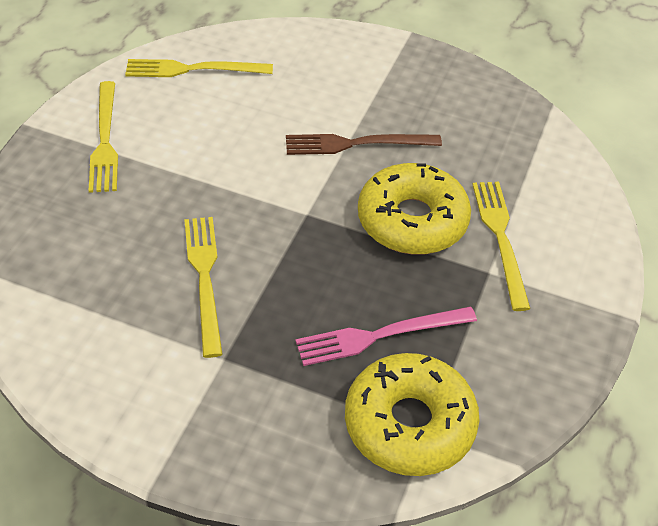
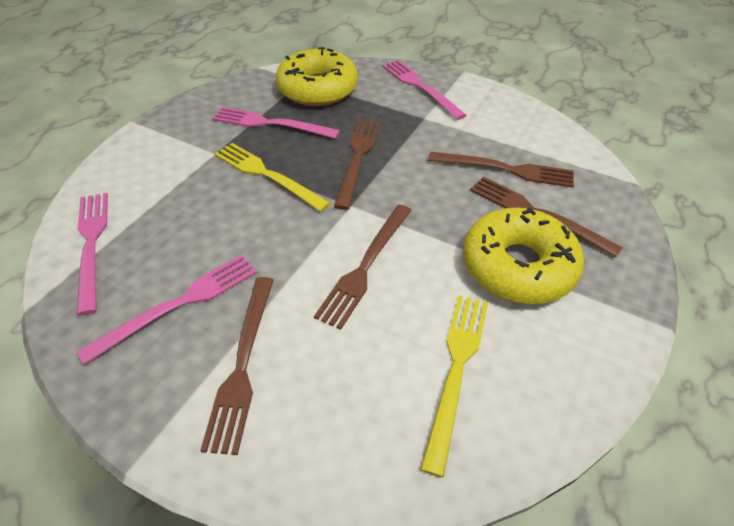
brown fork: 1 -> 5
pink fork: 1 -> 4
yellow fork: 4 -> 2

